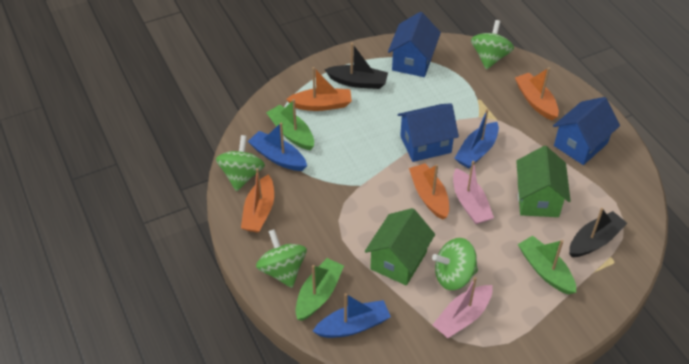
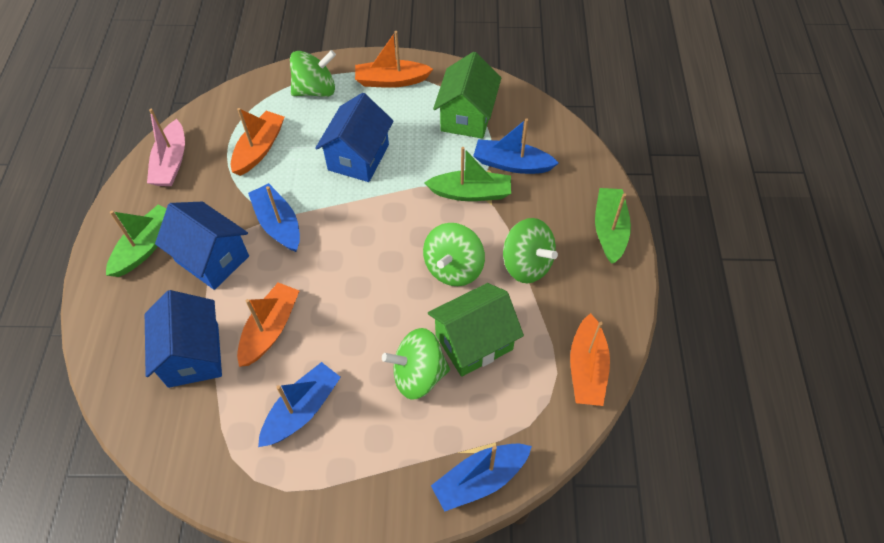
black boat: 2 -> 0
blue boat: 3 -> 4
pink boat: 2 -> 1

